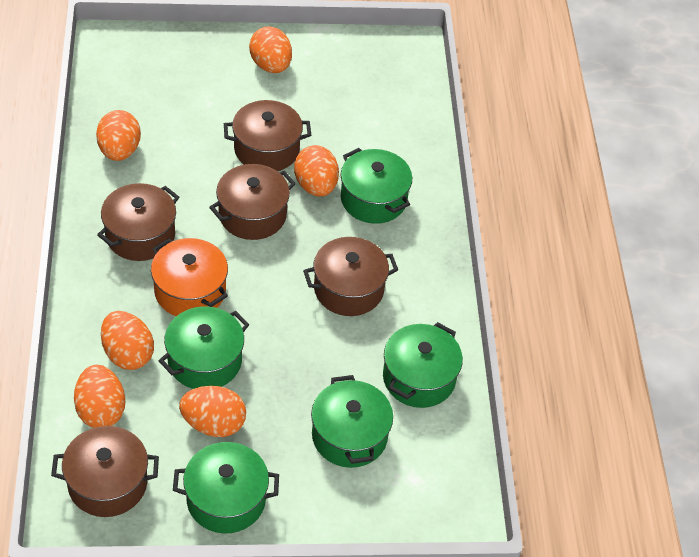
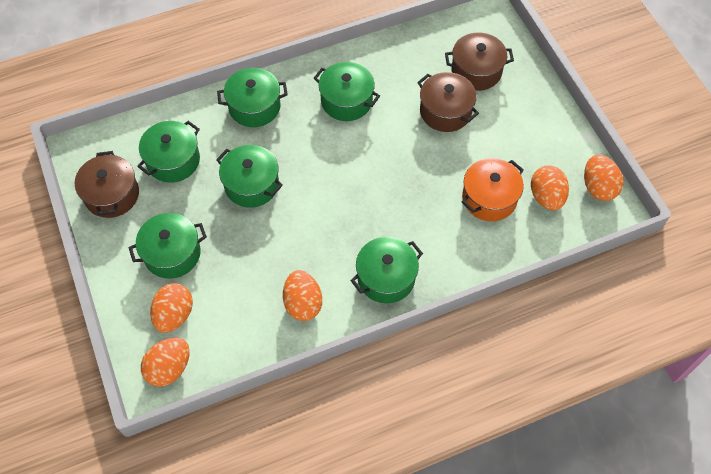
brown pot: 5 -> 3
green pot: 5 -> 6
orange egg: 6 -> 5

